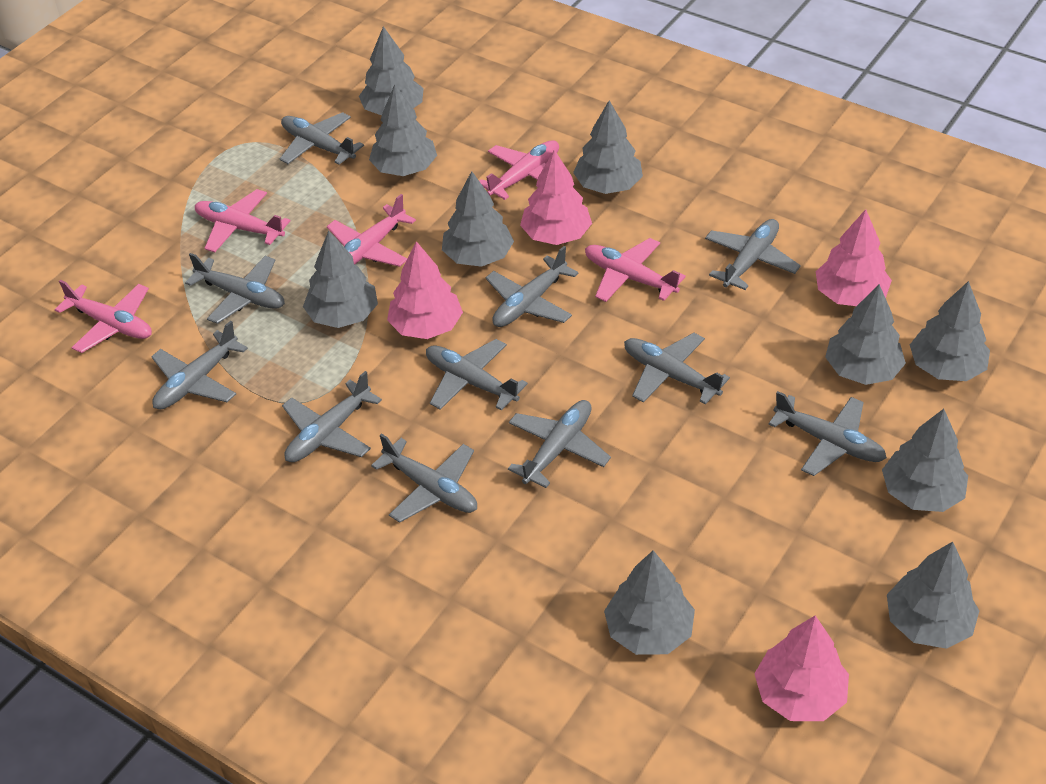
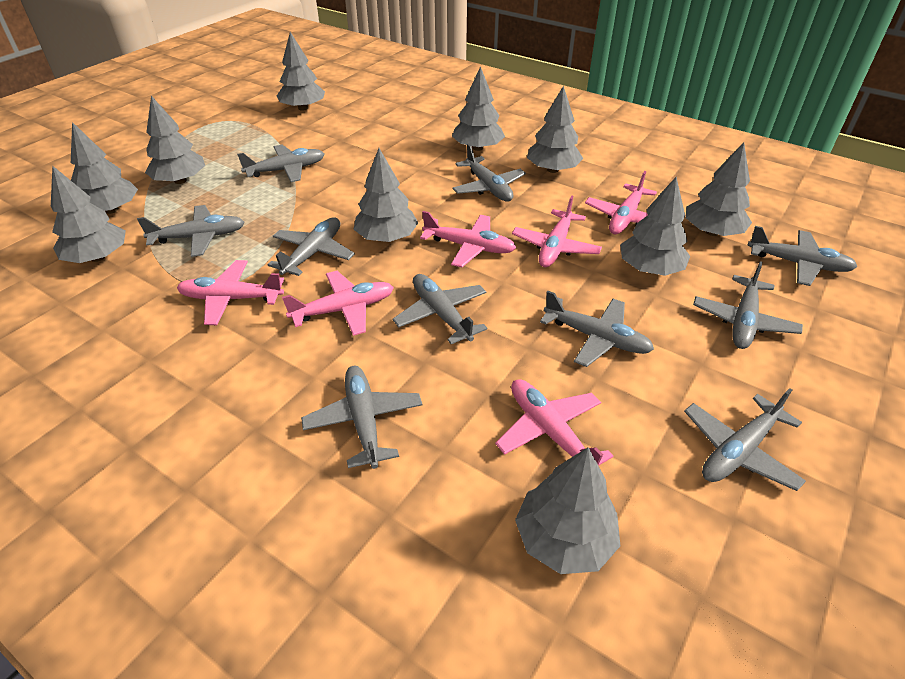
grey plane: 11 -> 10
pink plane: 5 -> 6
pink tree: 4 -> 0

